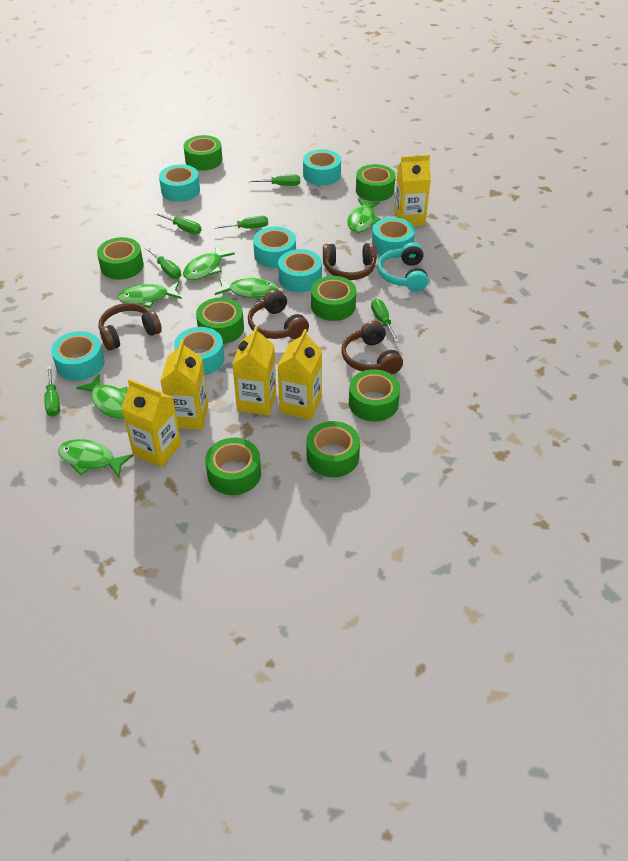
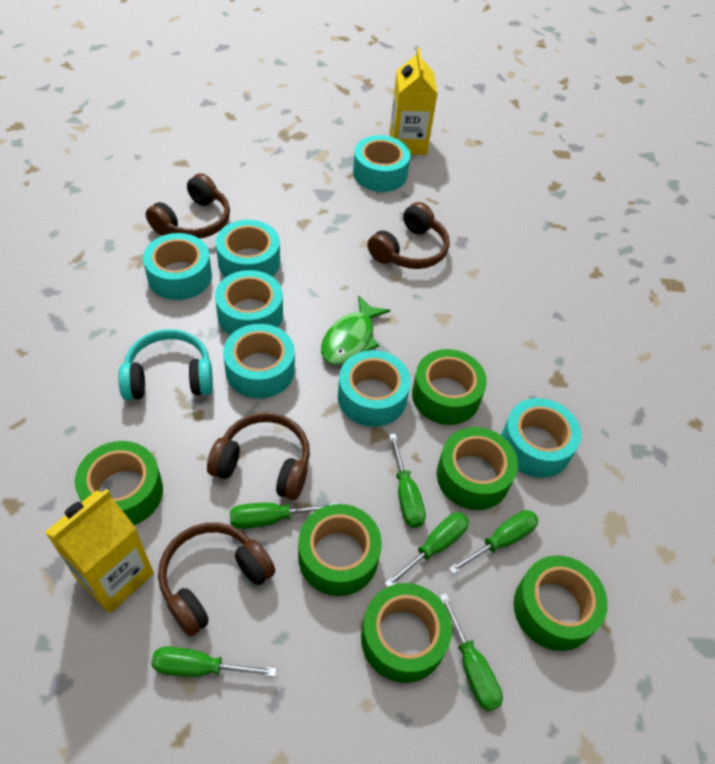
green fish: 6 -> 1
green tape: 8 -> 6
yellow carton: 5 -> 2

